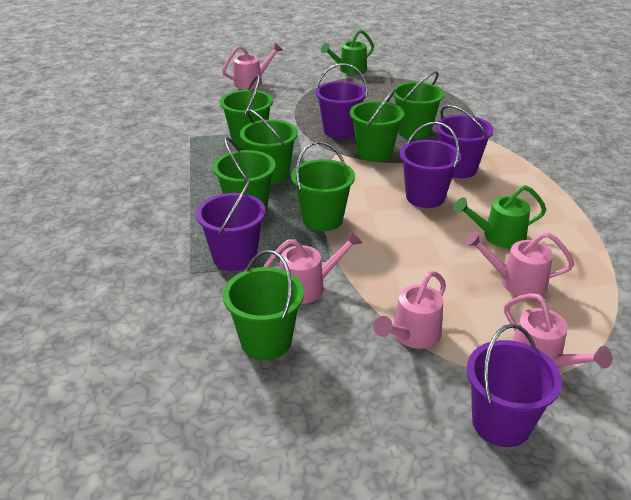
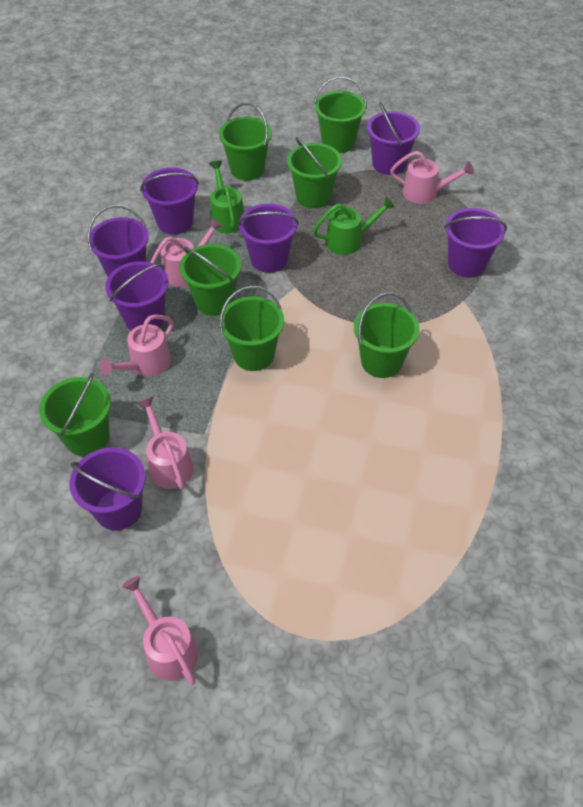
purple bucket: 5 -> 7

